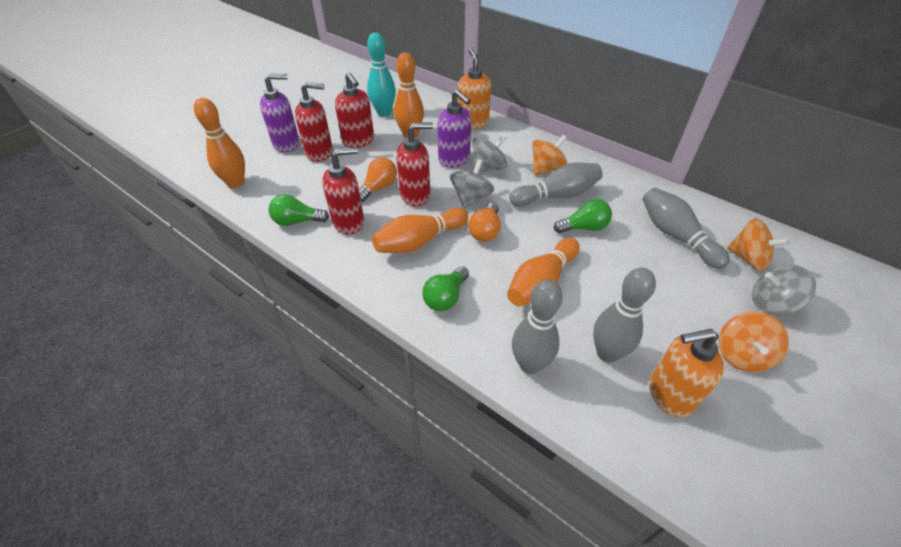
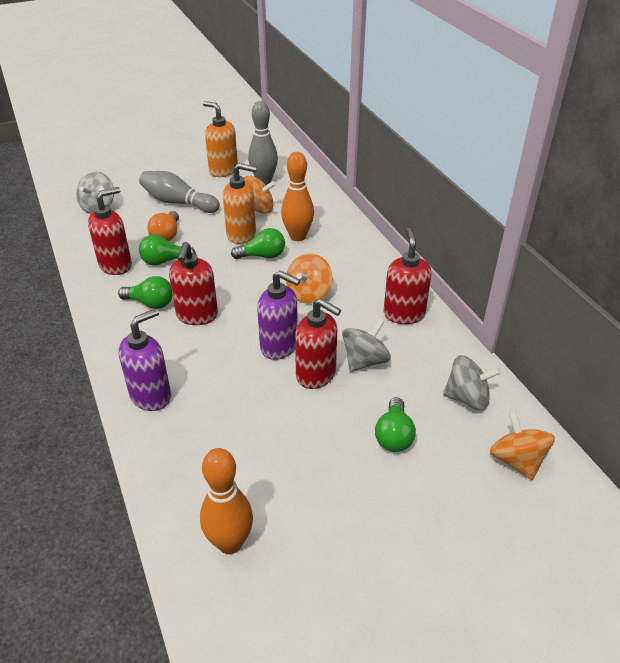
green light bulb: 3 -> 4
grey bowling pin: 4 -> 2
orange bowling pin: 4 -> 2
orange light bulb: 2 -> 1
turquoise bowling pin: 1 -> 0

